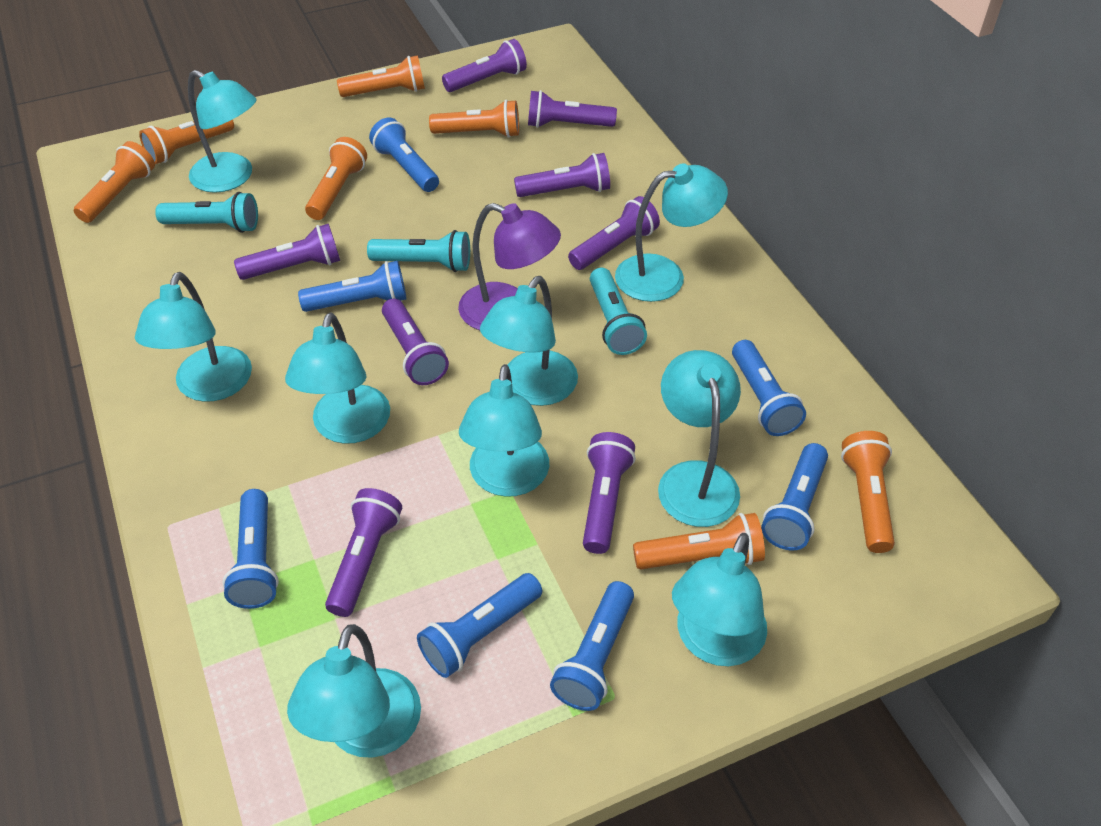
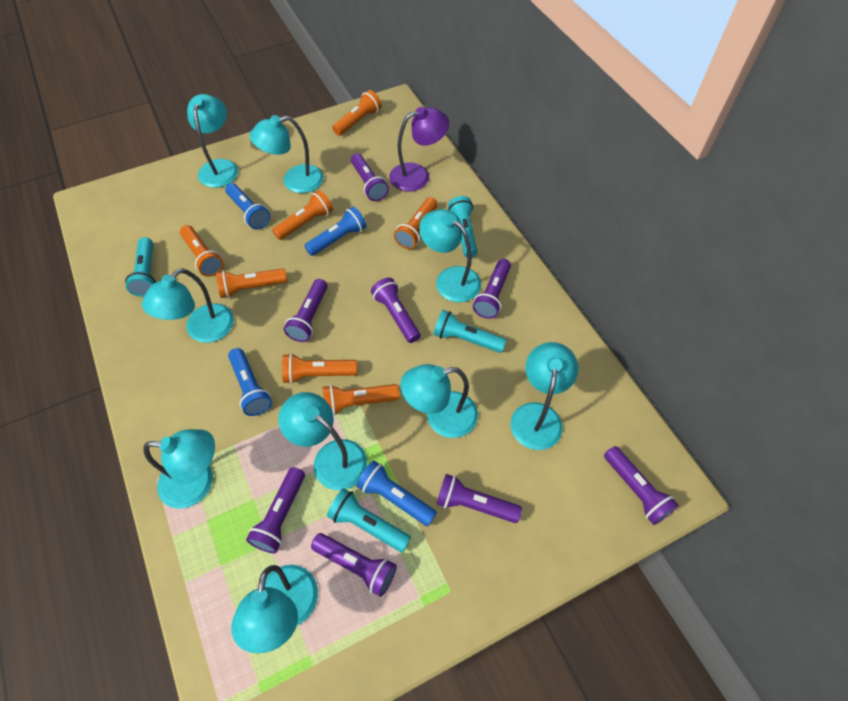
blue flashlight: 7 -> 4
turquoise flashlight: 3 -> 4

